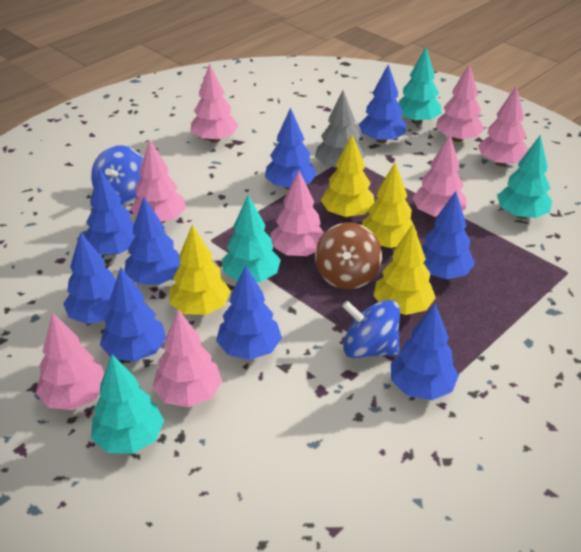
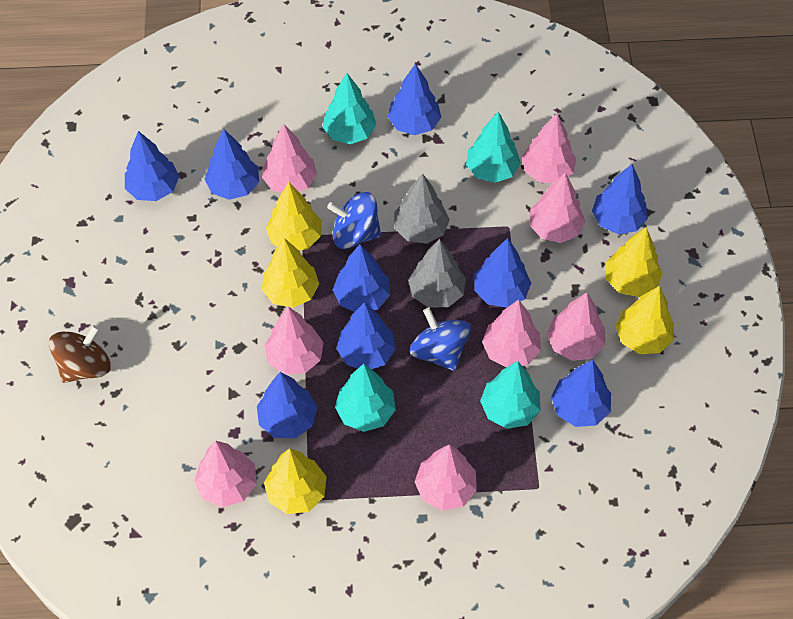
grey tree: 1 -> 2
yellow tree: 4 -> 5

